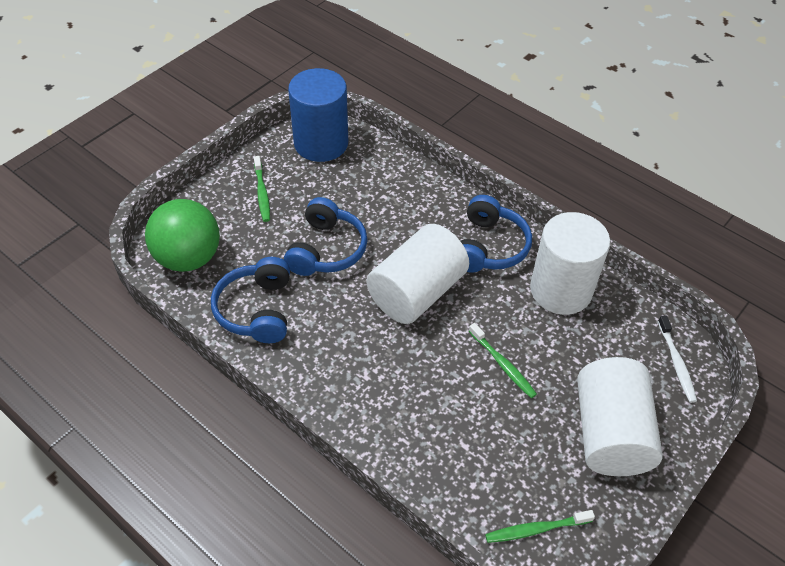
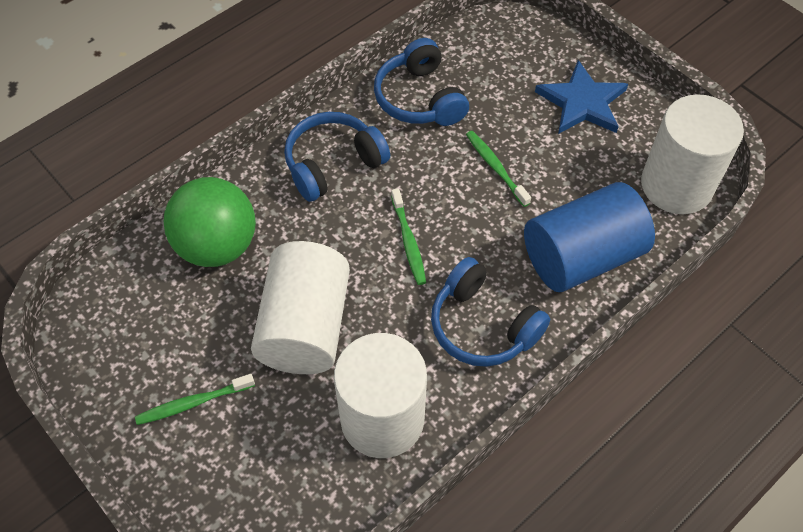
blue star: 0 -> 1
white toothbrush: 1 -> 0

